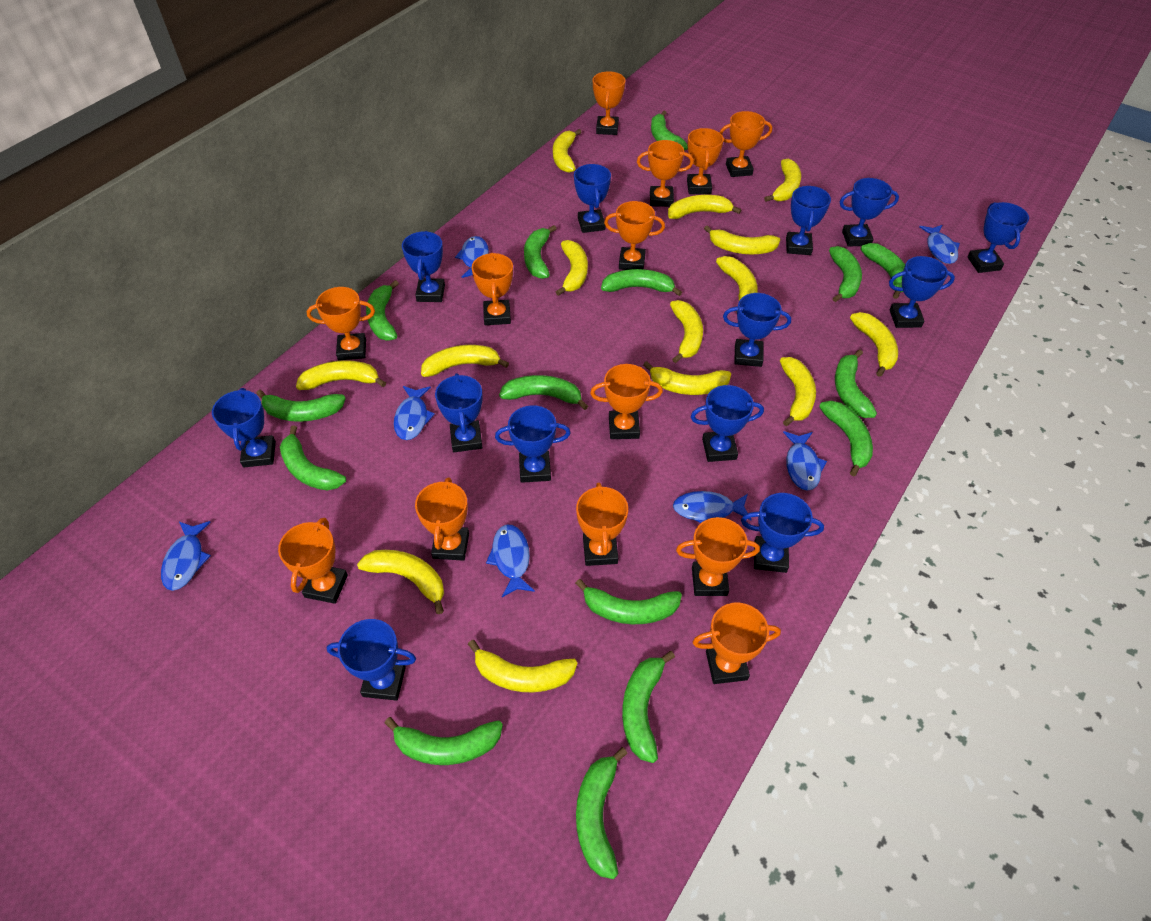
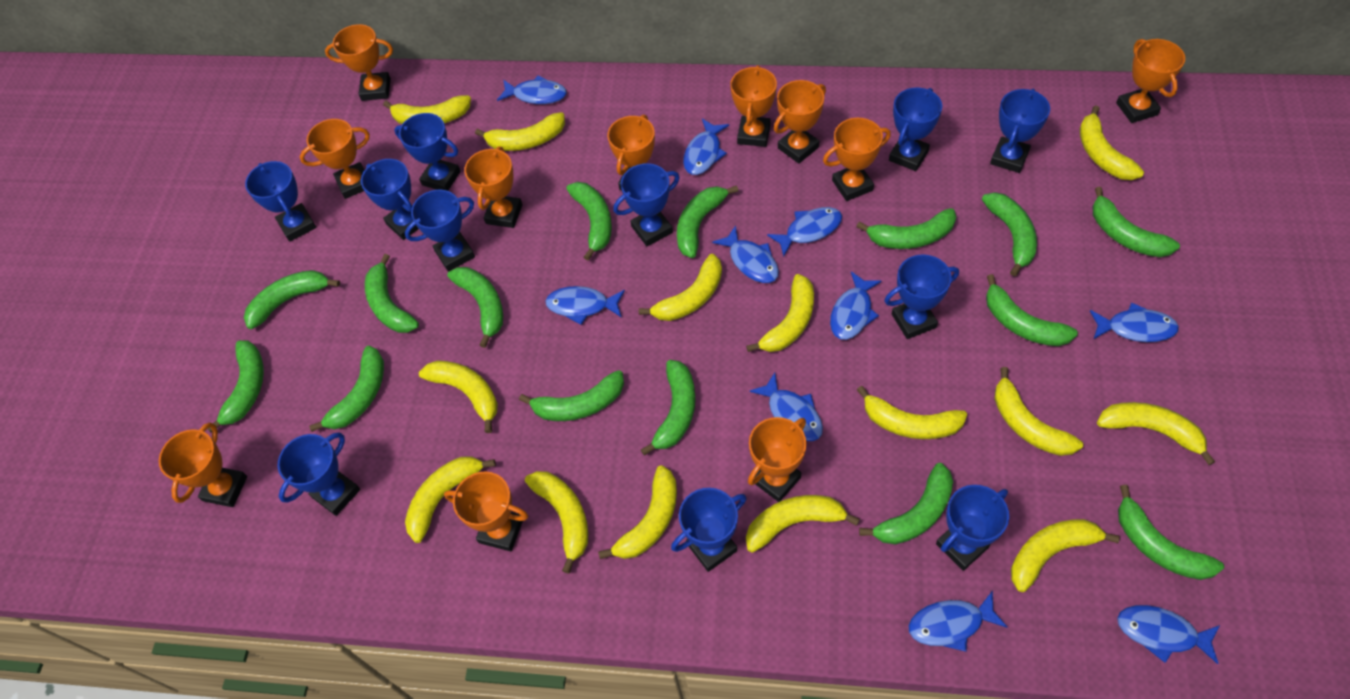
blue fish: 7 -> 10
blue trophy: 13 -> 11
orange trophy: 13 -> 11

